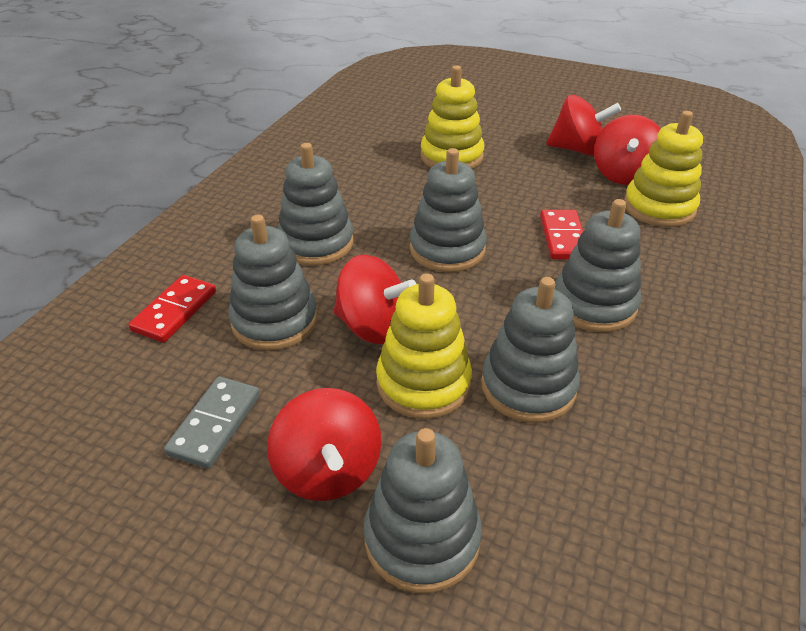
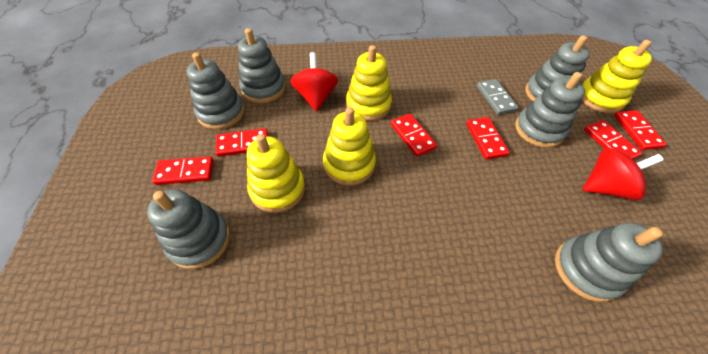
red domino: 2 -> 6
red spinning top: 4 -> 2
yellow stacking toy: 3 -> 4

